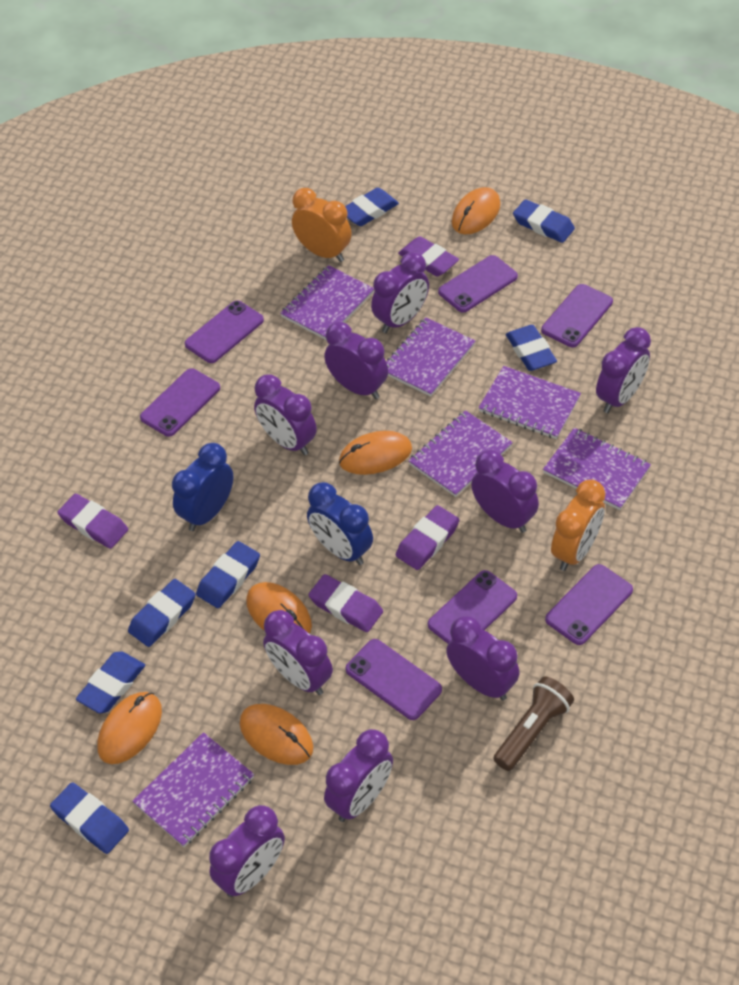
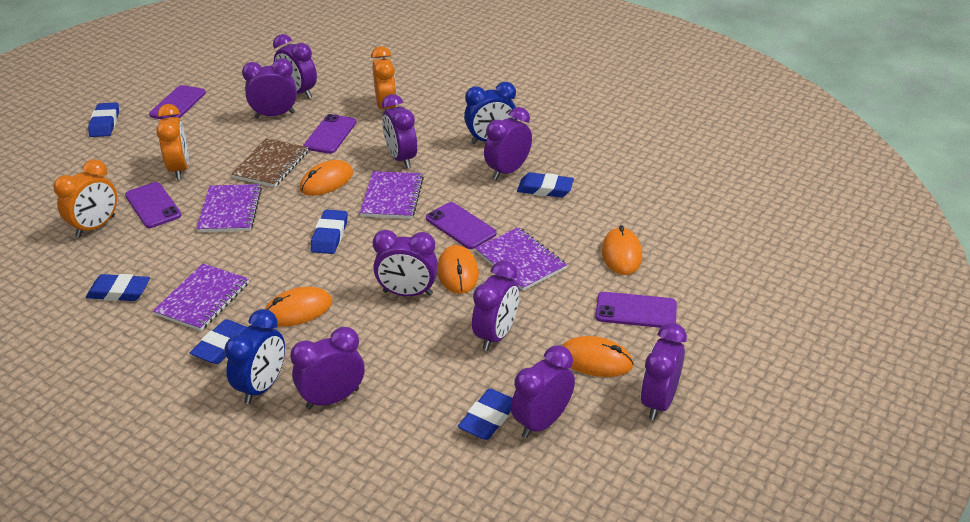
blue eraser: 7 -> 6
brown flashlight: 1 -> 0
brown notebook: 0 -> 1
orange clock: 2 -> 3
purple eraser: 4 -> 0
purple notebook: 6 -> 4
purple phone: 7 -> 5

